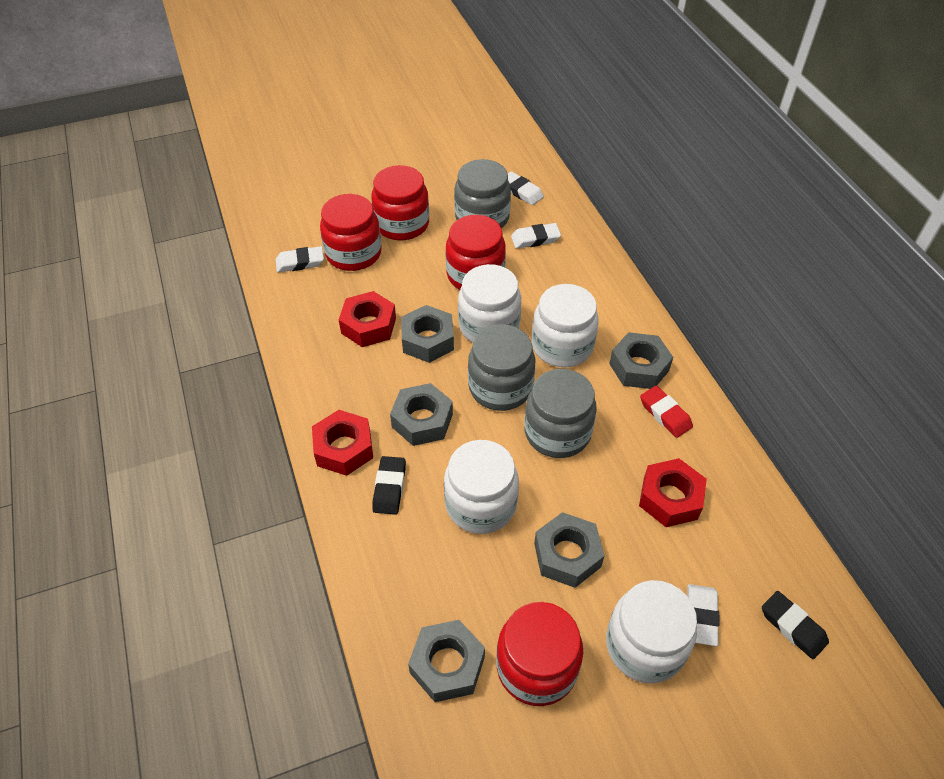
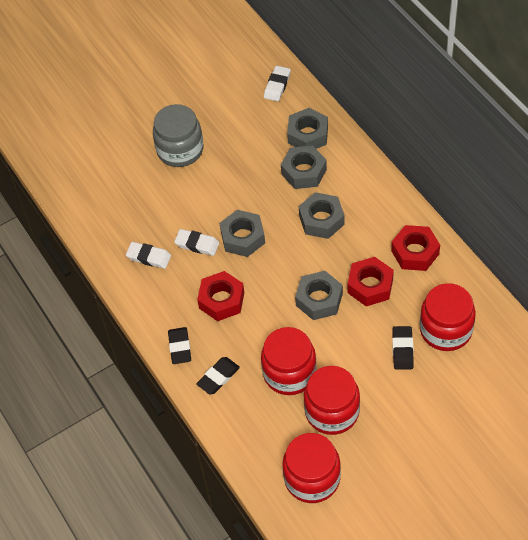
black eraser: 2 -> 3
grey jar: 3 -> 1
red eraser: 1 -> 0
white eraser: 4 -> 3
white jar: 4 -> 0

